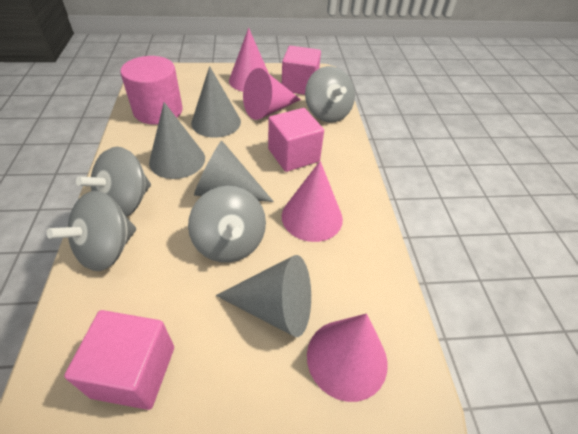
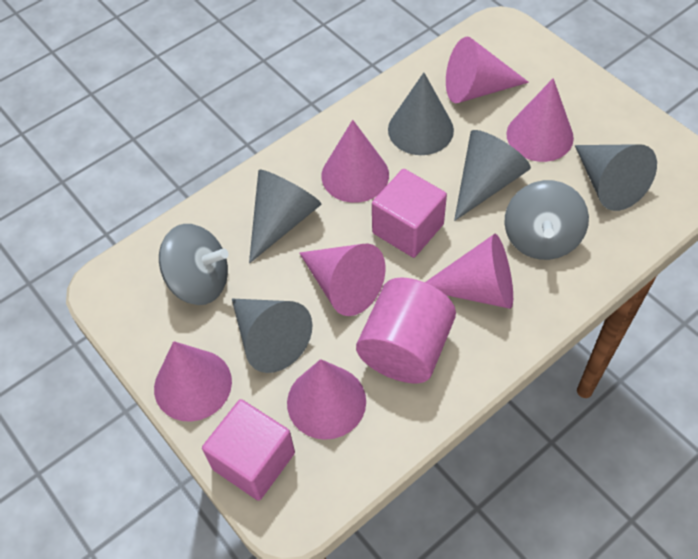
grey cone: 4 -> 5
grey spinning top: 4 -> 2
pink cone: 4 -> 7
pink cube: 3 -> 2

